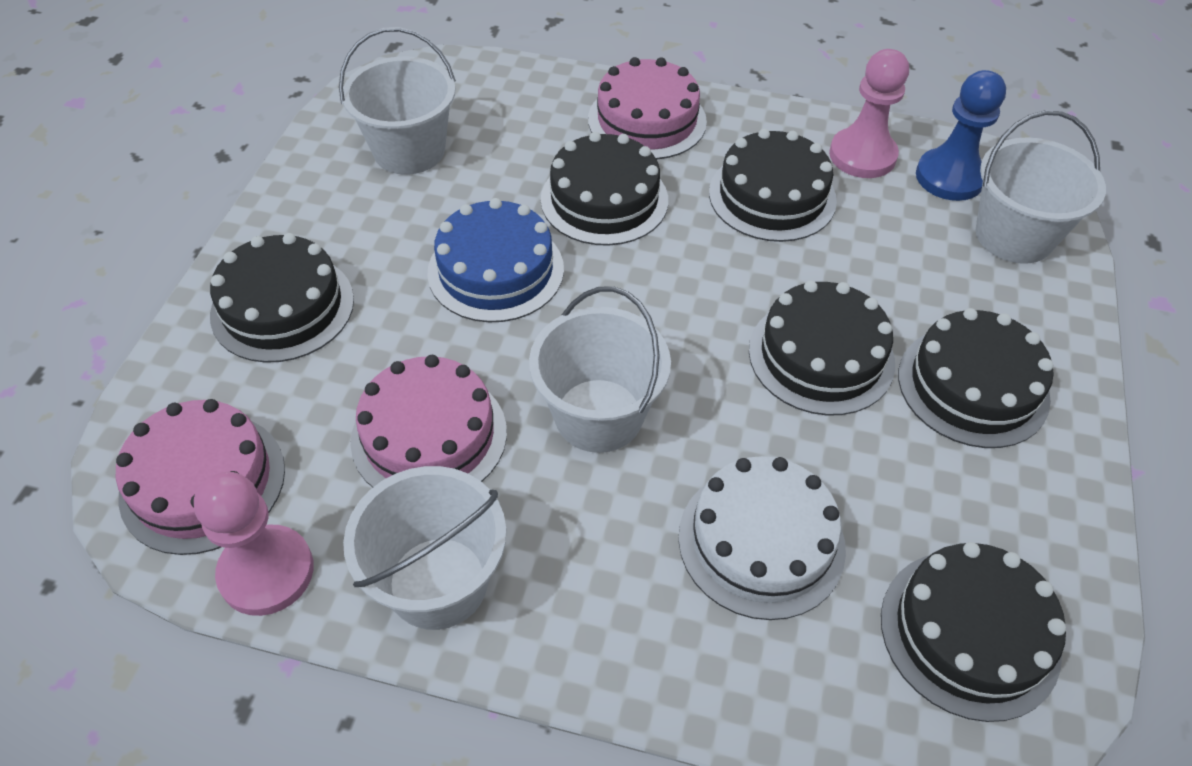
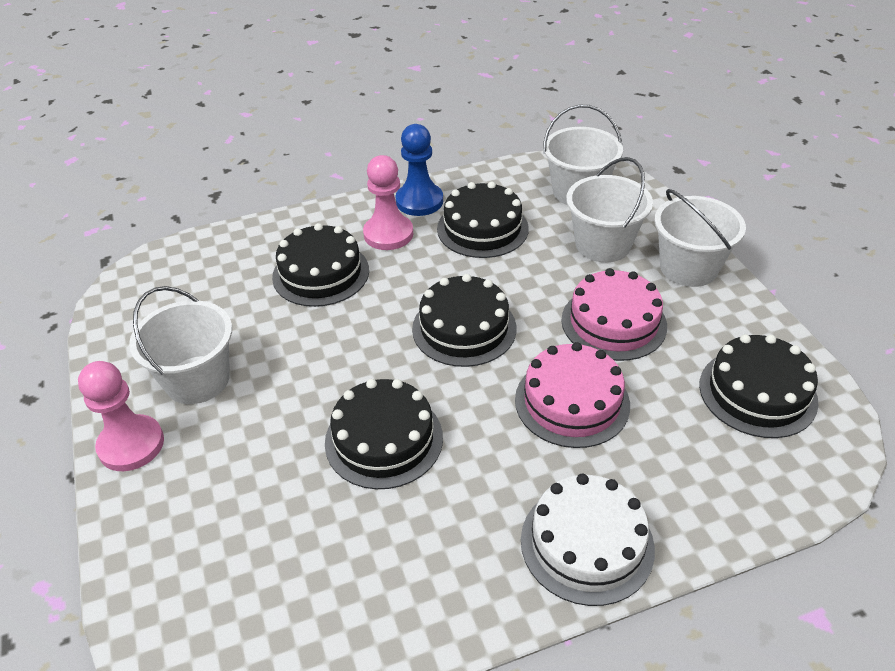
black cake: 6 -> 5
blue cake: 1 -> 0
pink cake: 3 -> 2

